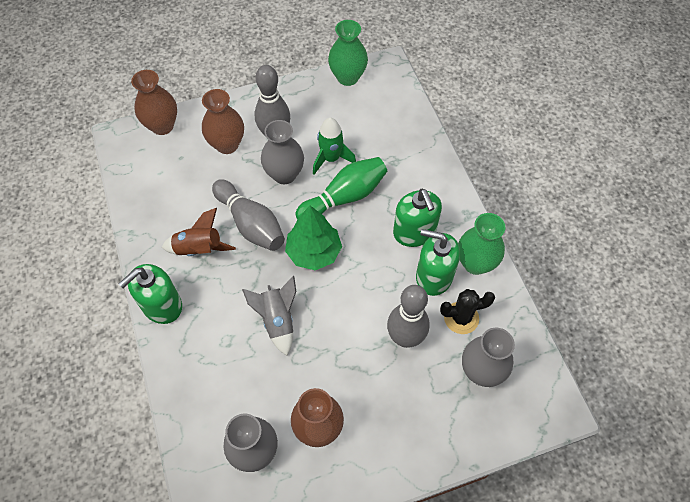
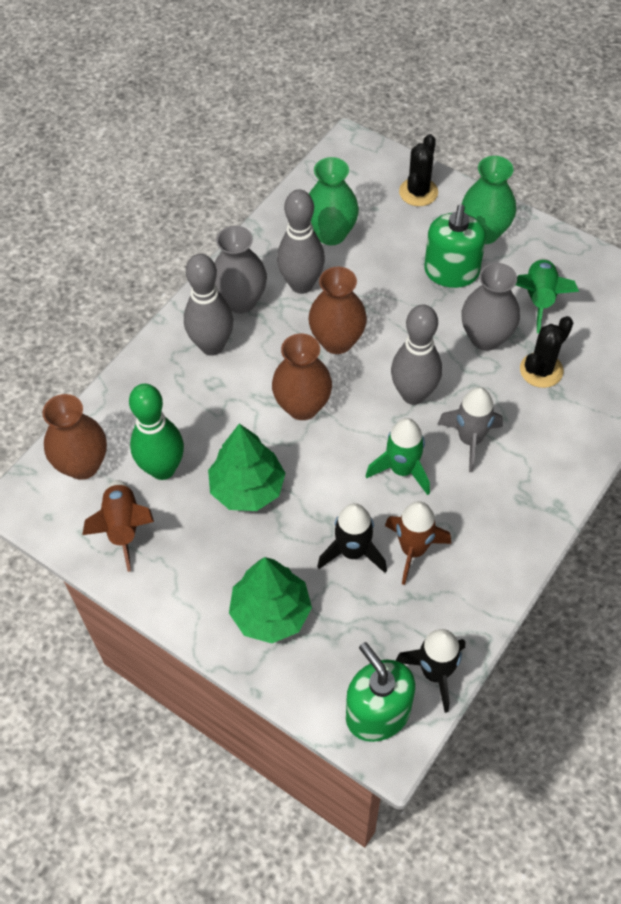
black cactus: 1 -> 2
black rocket: 0 -> 2
brown rocket: 1 -> 2
green rocket: 1 -> 2
green soap dispenser: 3 -> 2
green tree: 1 -> 2
grey vase: 3 -> 2

